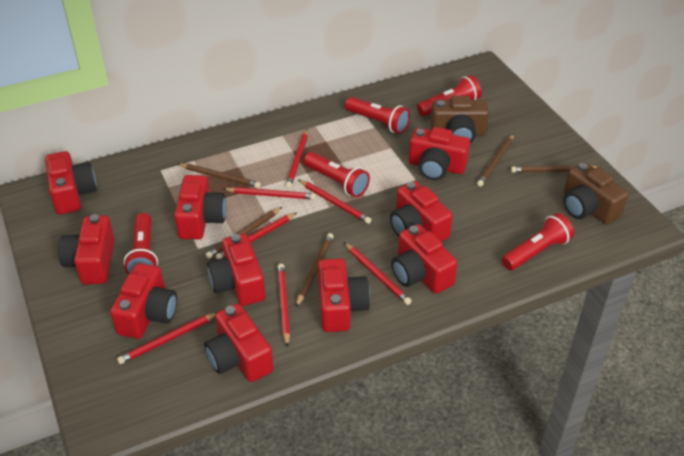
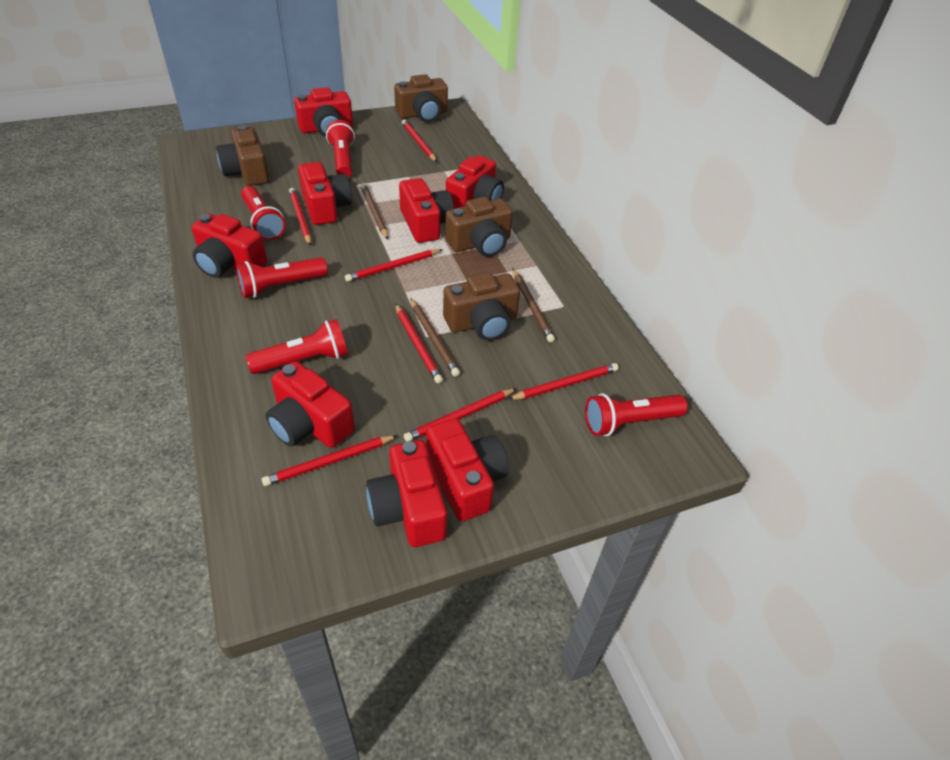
brown camera: 2 -> 4
brown pencil: 5 -> 3
red camera: 10 -> 8

